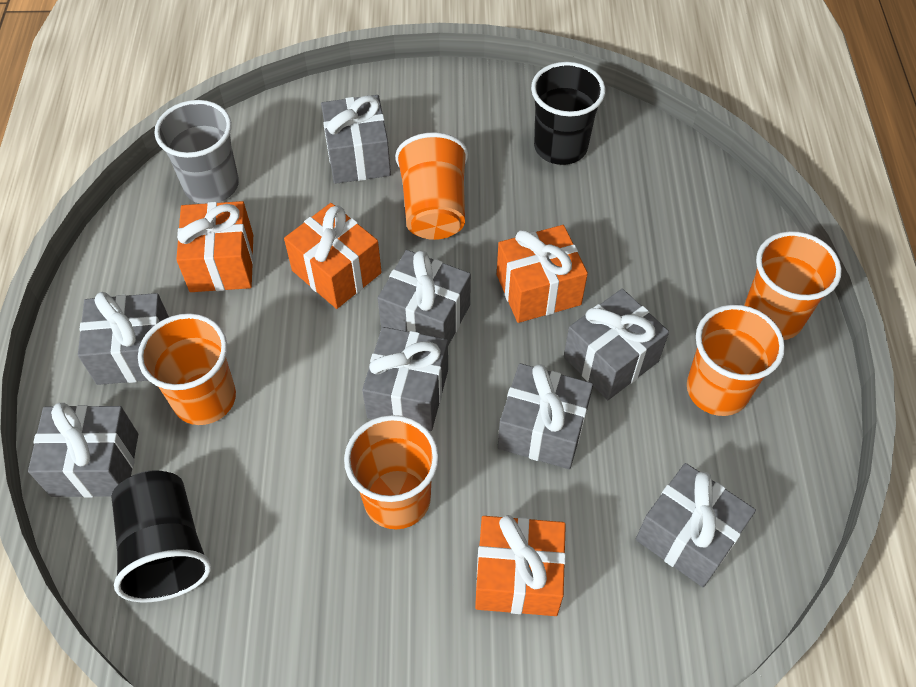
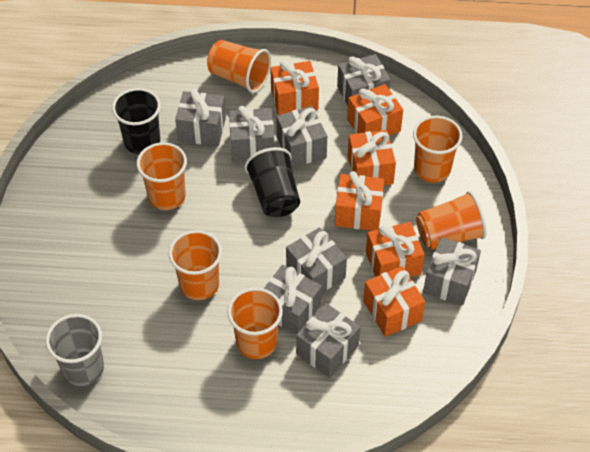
orange cup: 5 -> 6
orange gift: 4 -> 6

